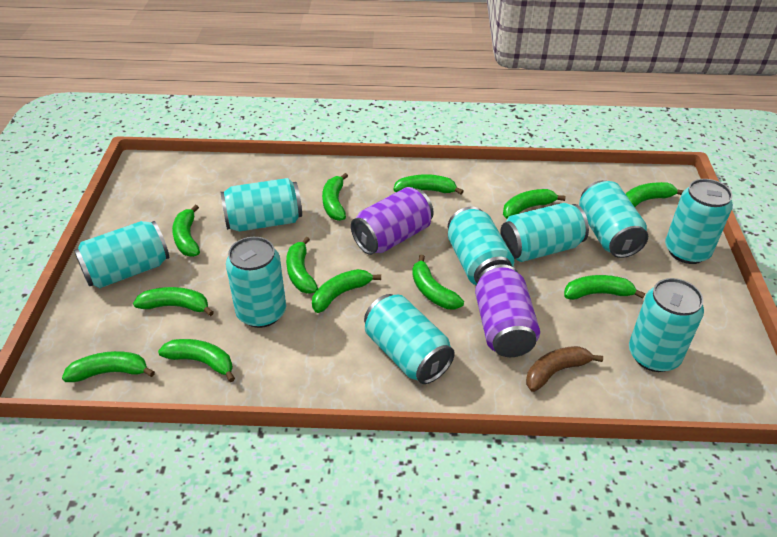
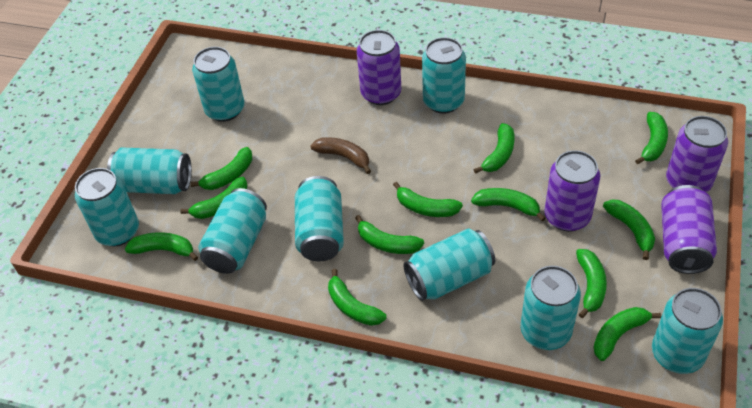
purple can: 2 -> 4

